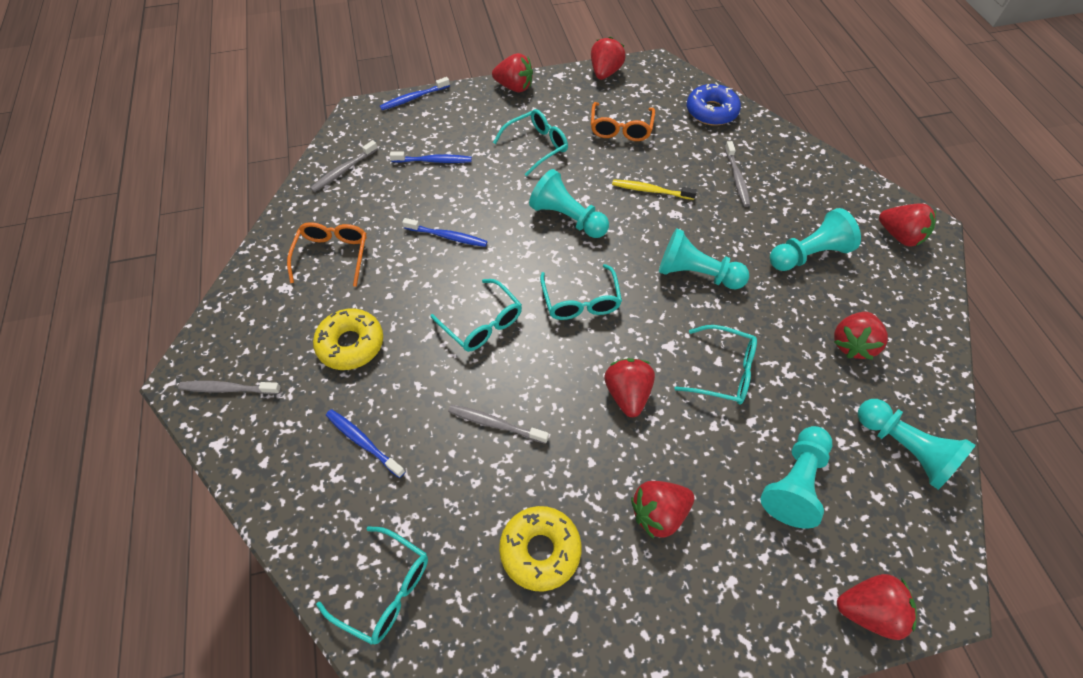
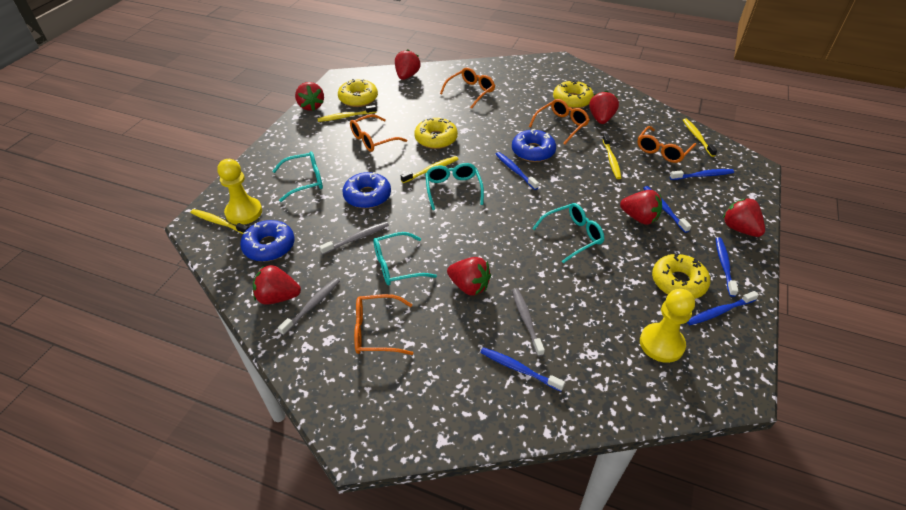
blue donut: 1 -> 3
blue toothbrush: 4 -> 6
grey toothbrush: 4 -> 3
orange glasses: 2 -> 5
turquoise glasses: 5 -> 4
turquoise pawn: 5 -> 0
yellow donut: 2 -> 4
yellow pawn: 0 -> 2
yellow toothbrush: 1 -> 5

